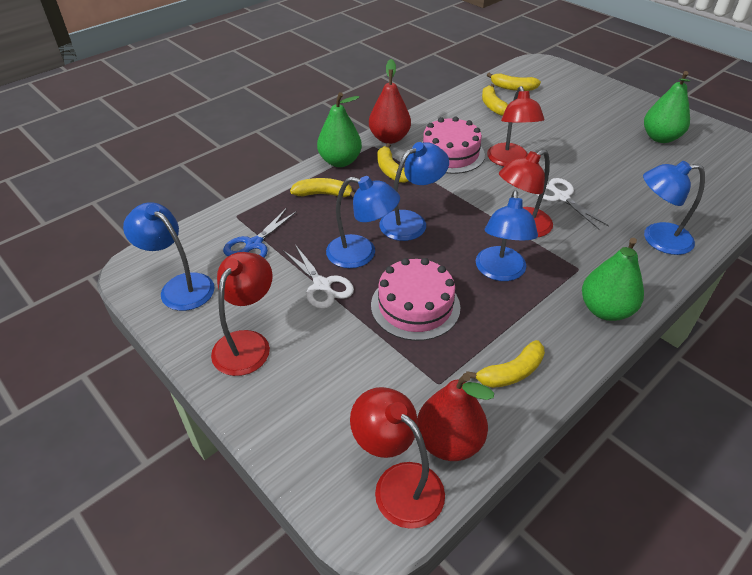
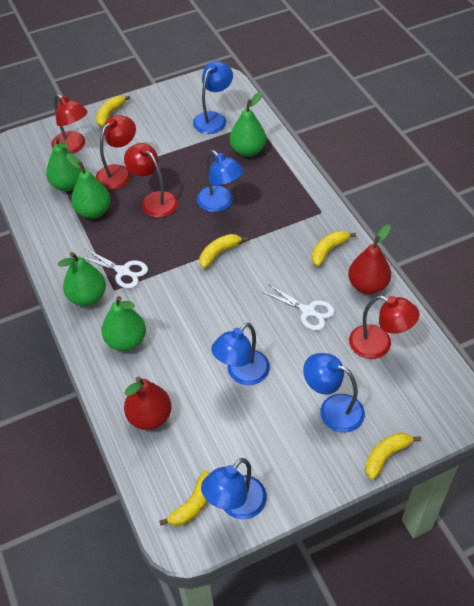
blue scissors: 1 -> 0
green pear: 3 -> 5
pink cake: 2 -> 0

